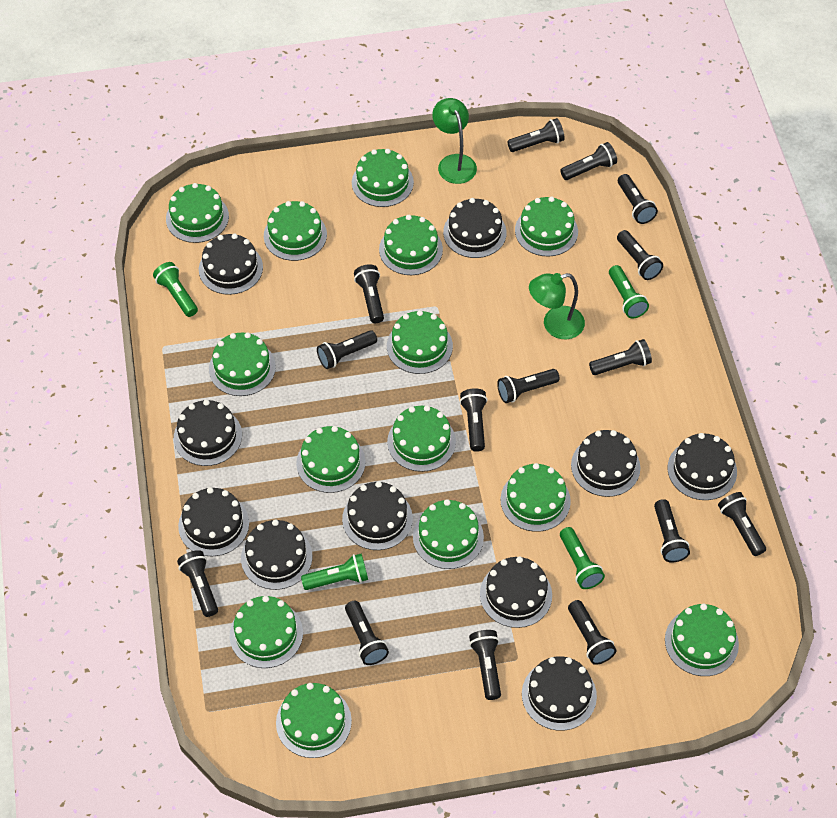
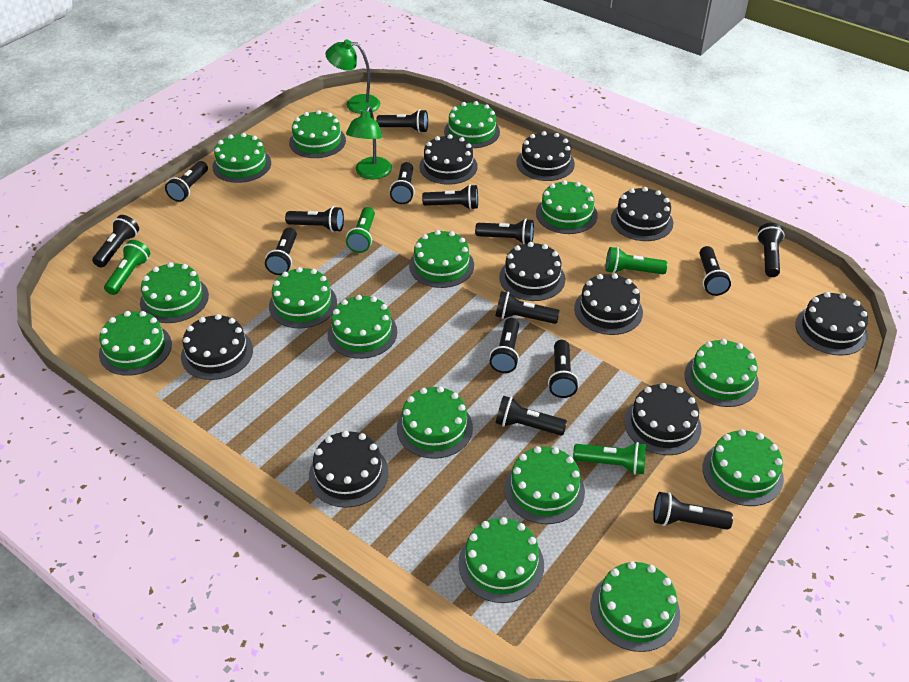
black cake: 10 -> 9
green cake: 14 -> 15

